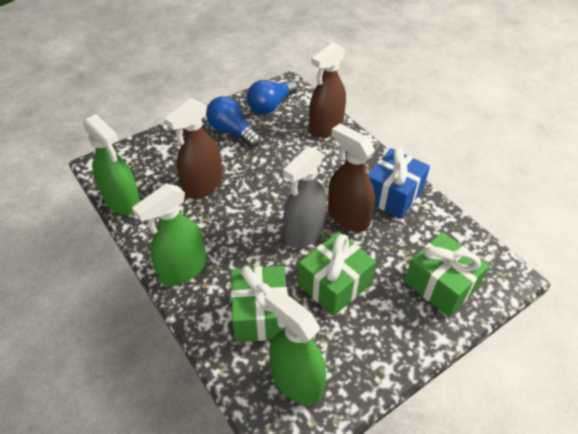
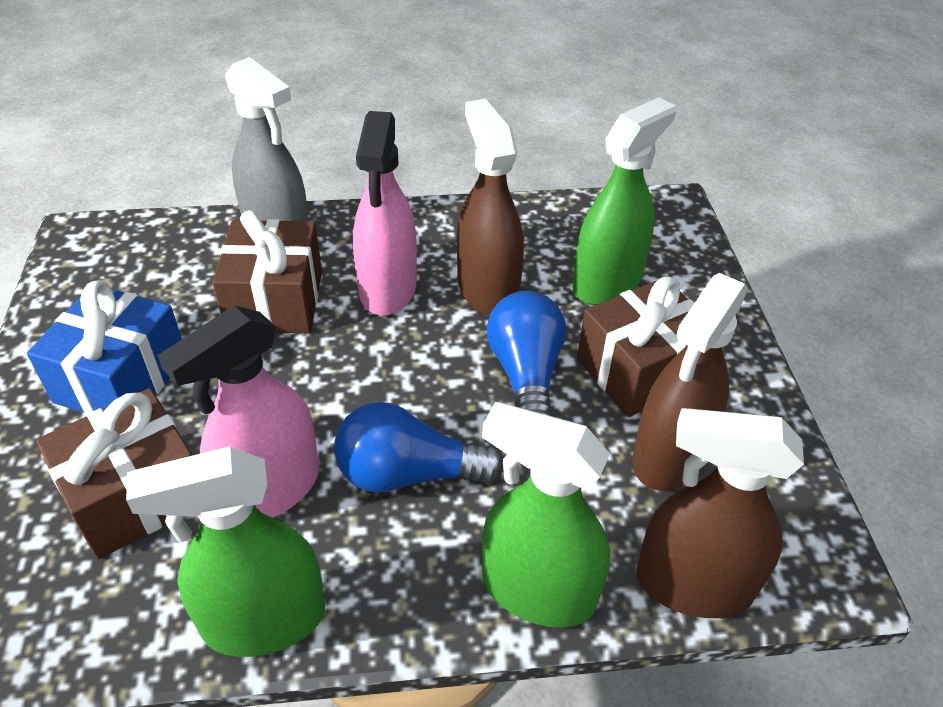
brown gift: 0 -> 3
green gift: 3 -> 0
pink spray bottle: 0 -> 2

